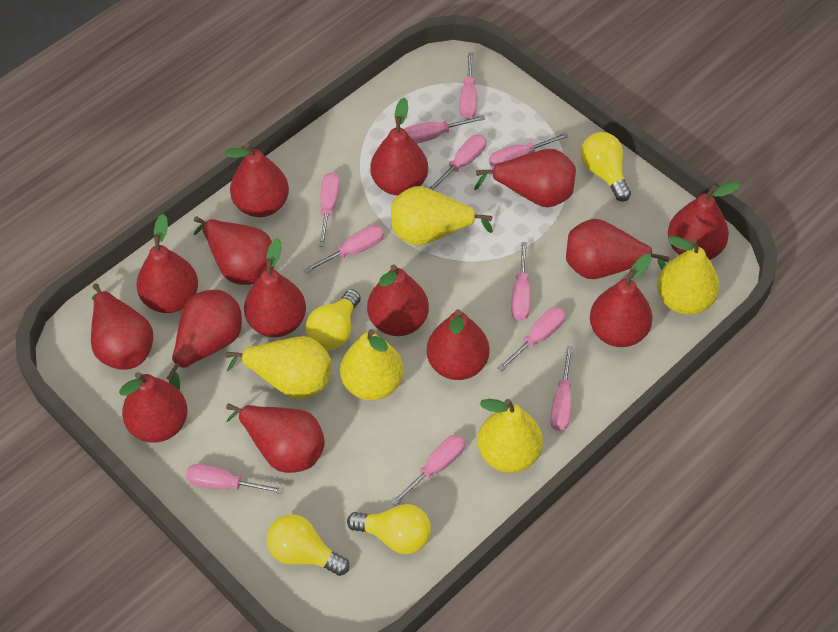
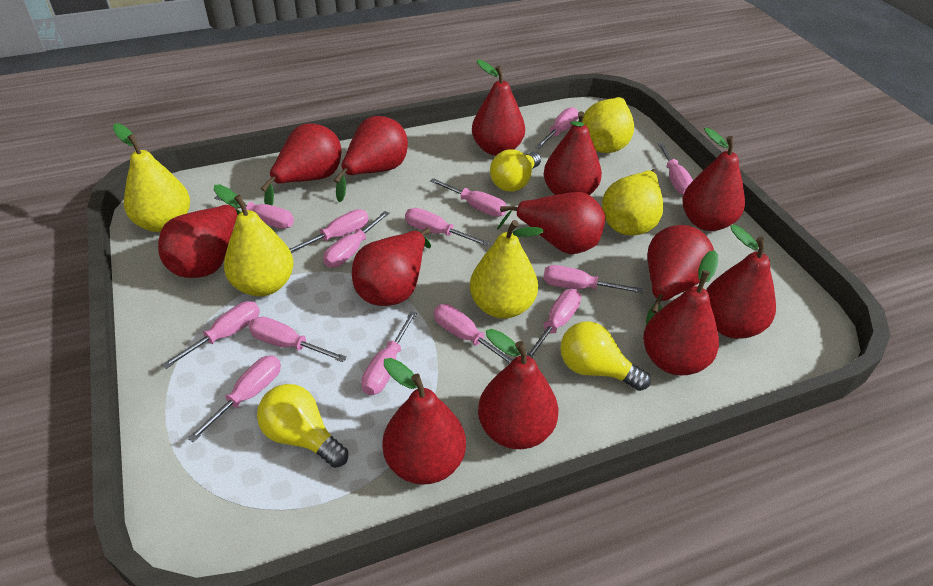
pink screwdriver: 11 -> 14
red pear: 15 -> 13
yellow light bulb: 4 -> 3

